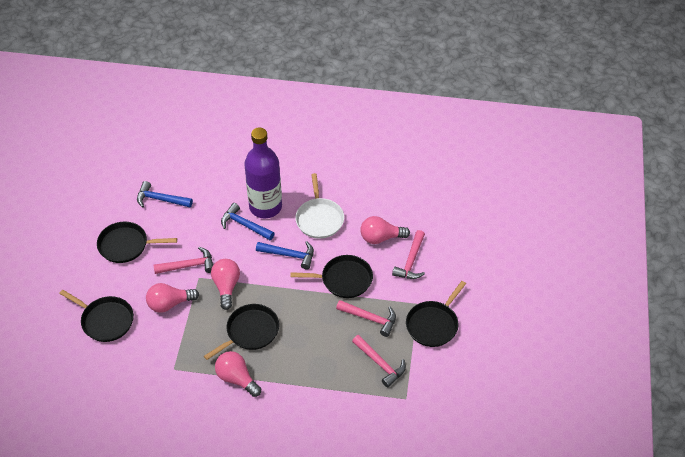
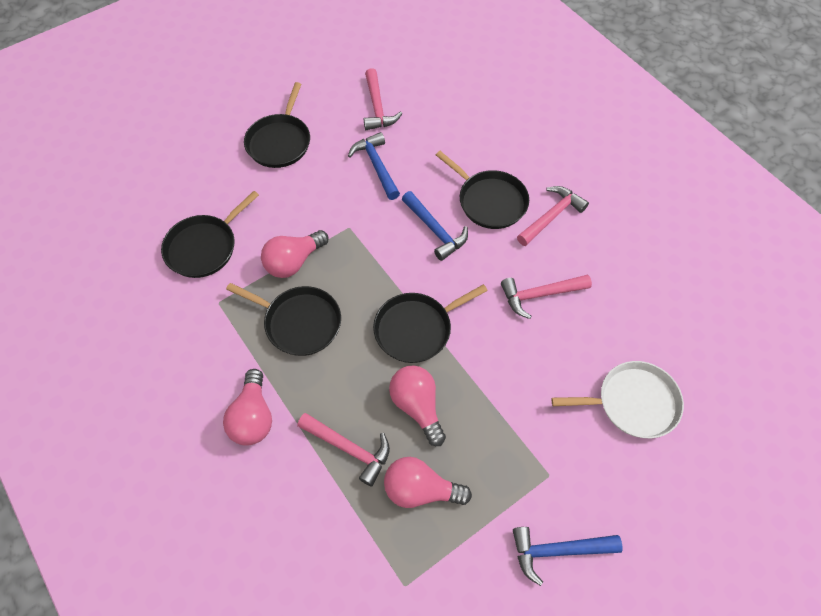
purple bottle: 1 -> 0

